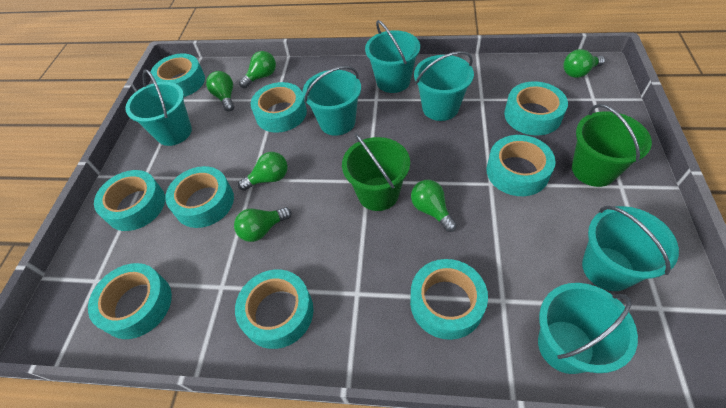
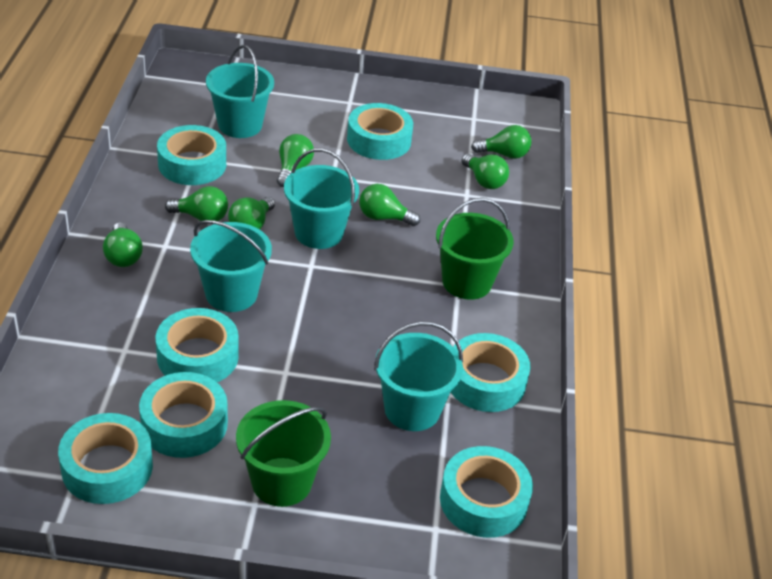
green light bulb: 6 -> 7
turquoise bucket: 6 -> 4
turquoise tape: 9 -> 7

